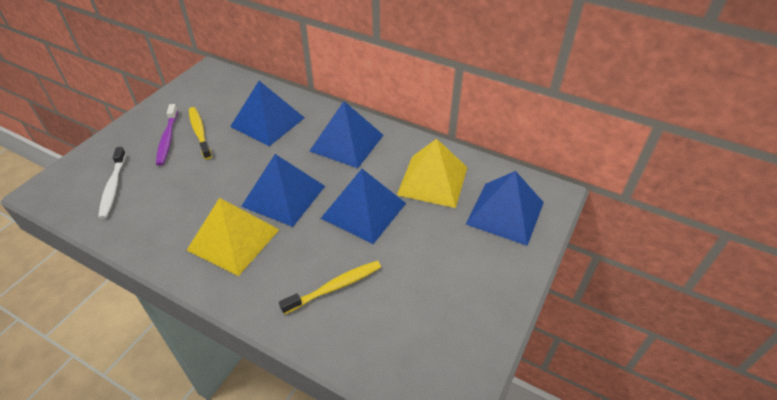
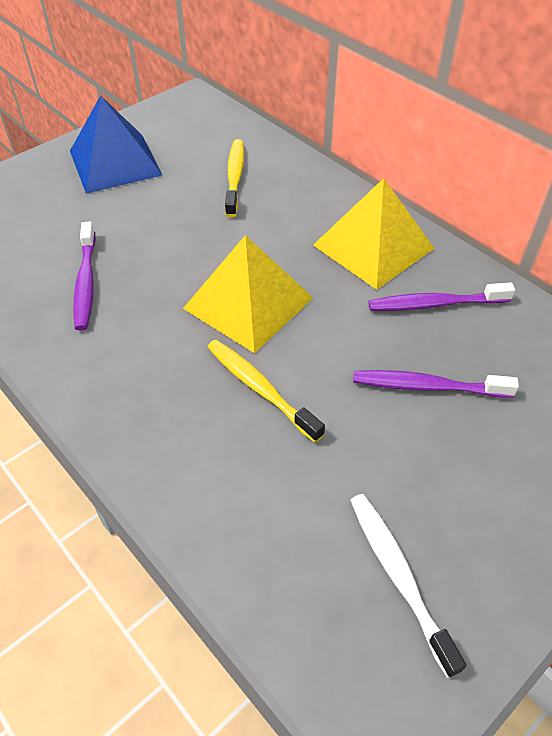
blue pyramid: 5 -> 1
purple toothbrush: 1 -> 3

